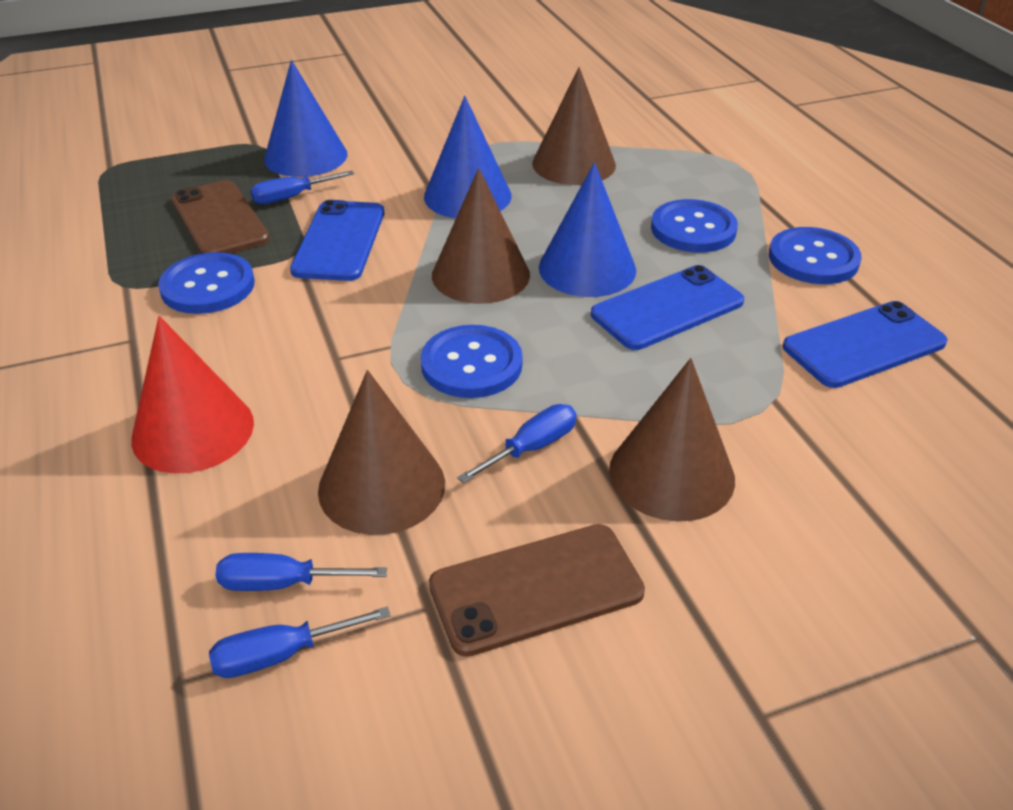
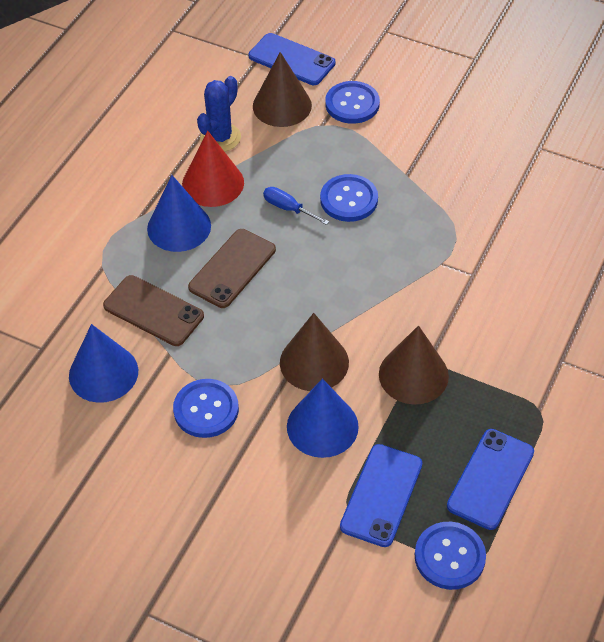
blue cactus: 0 -> 1
blue screwdriver: 4 -> 1
brown cone: 4 -> 3

